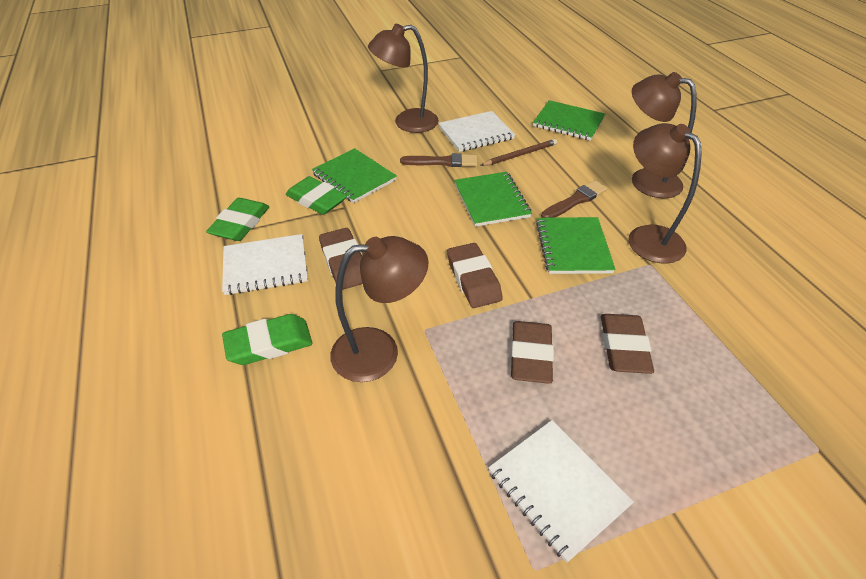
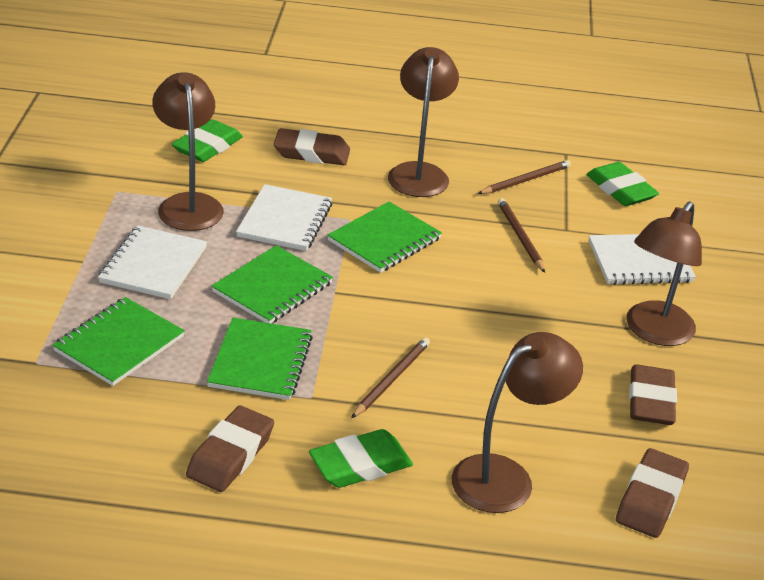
brown brush: 2 -> 0
brown pencil: 1 -> 3

